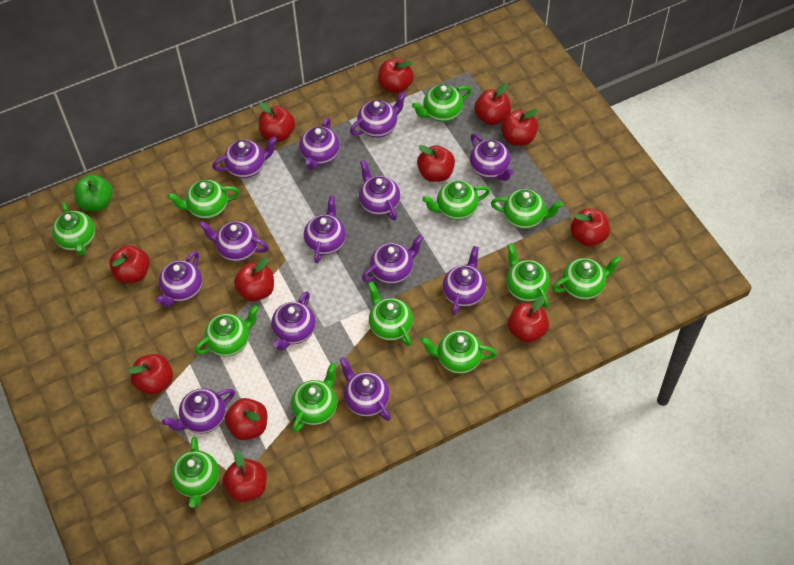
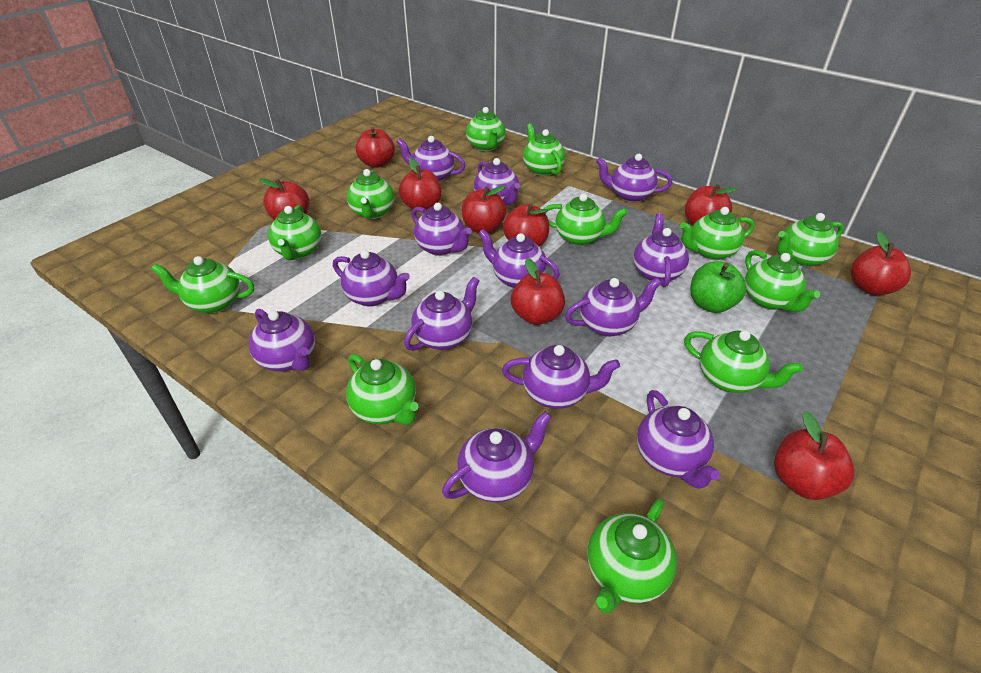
red apple: 12 -> 9

